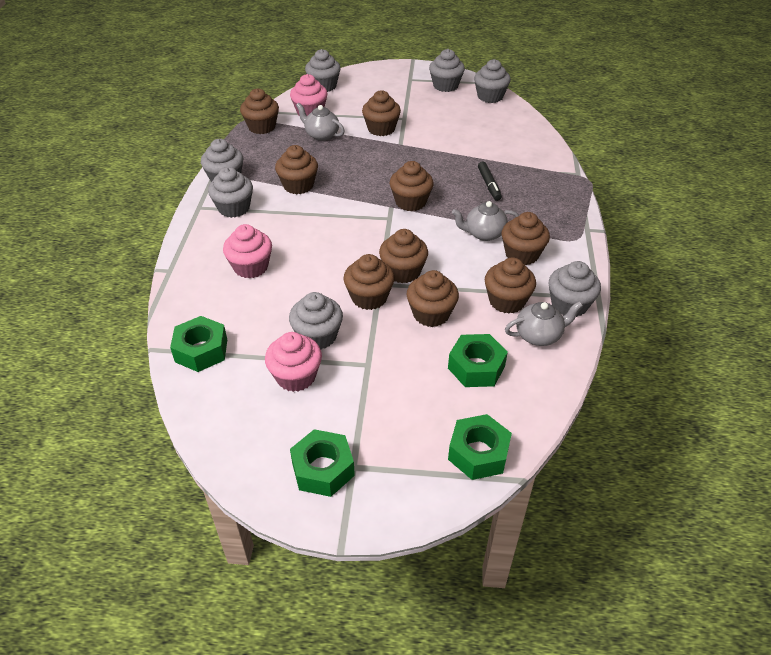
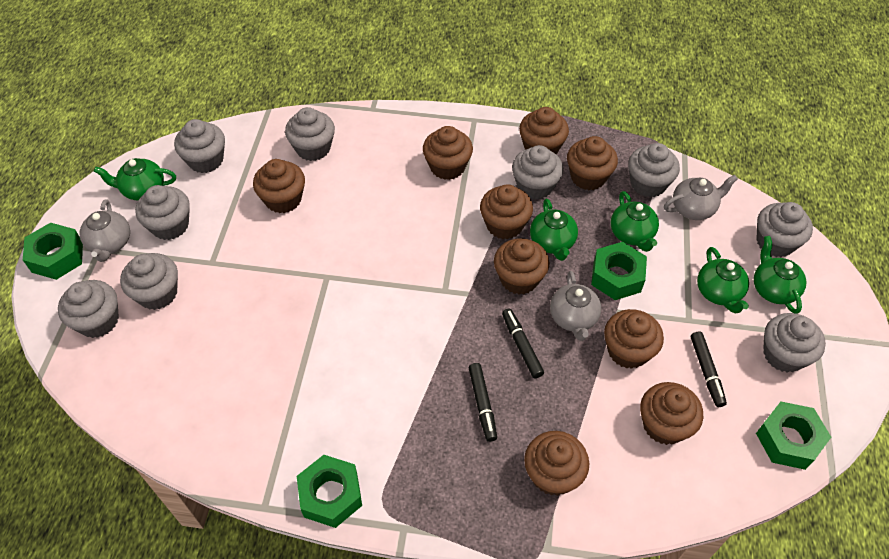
black marker: 1 -> 3
green teapot: 0 -> 5
grey cupcake: 7 -> 9
pink cupcake: 3 -> 0

